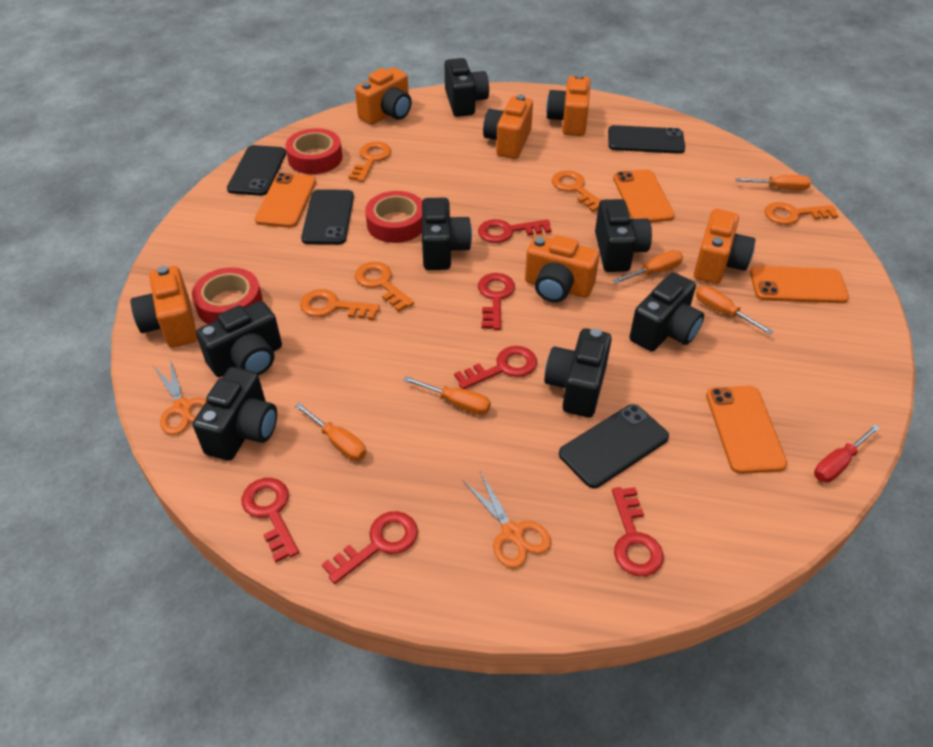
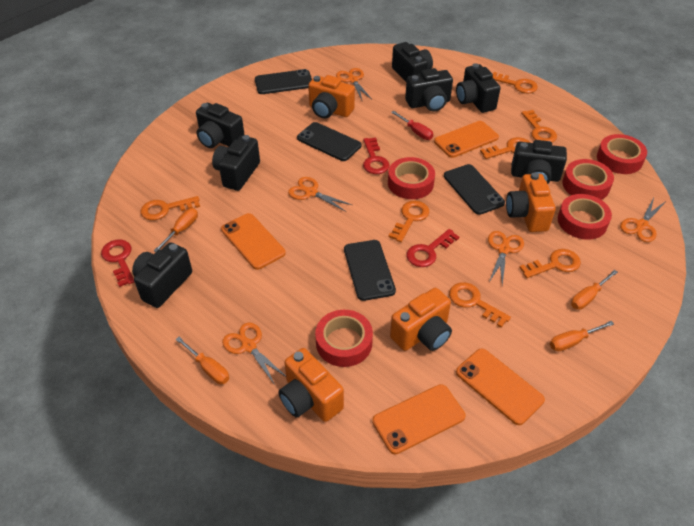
orange camera: 6 -> 4
orange key: 5 -> 7
orange scissors: 2 -> 5
orange screwdriver: 5 -> 4
red key: 6 -> 3
red tape: 3 -> 5

